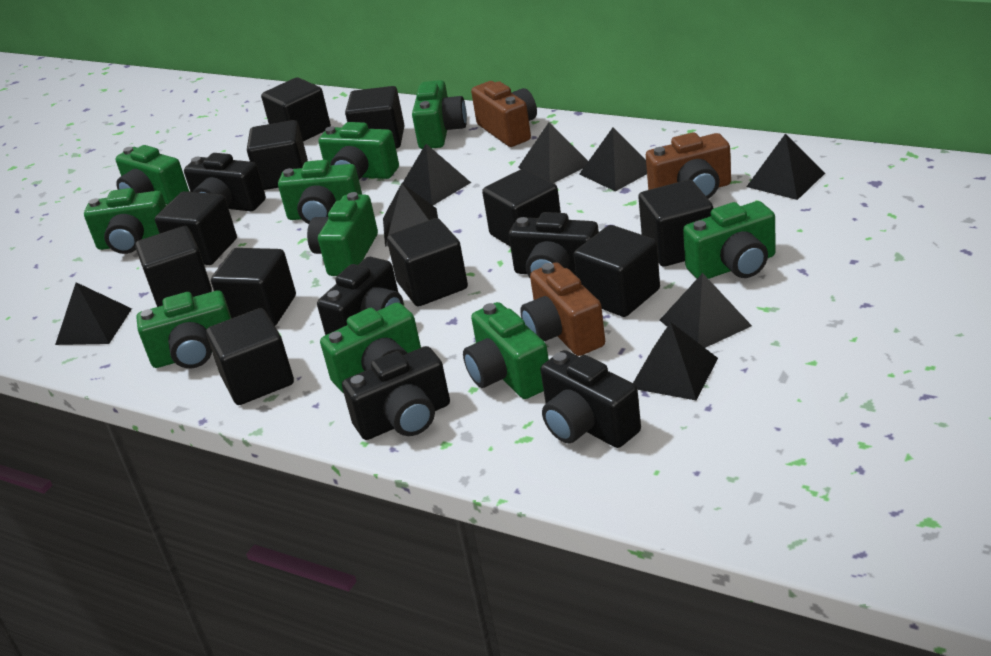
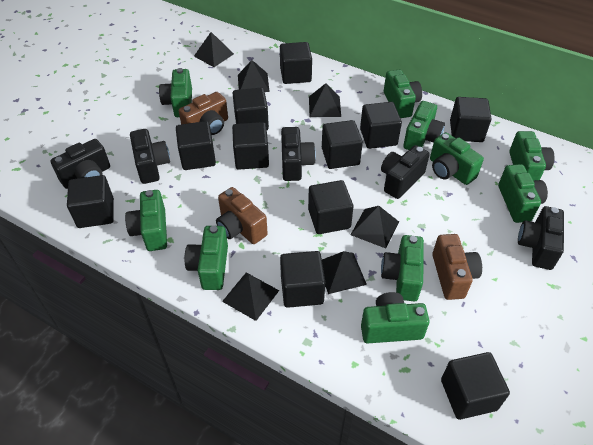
black pyramid: 8 -> 6

